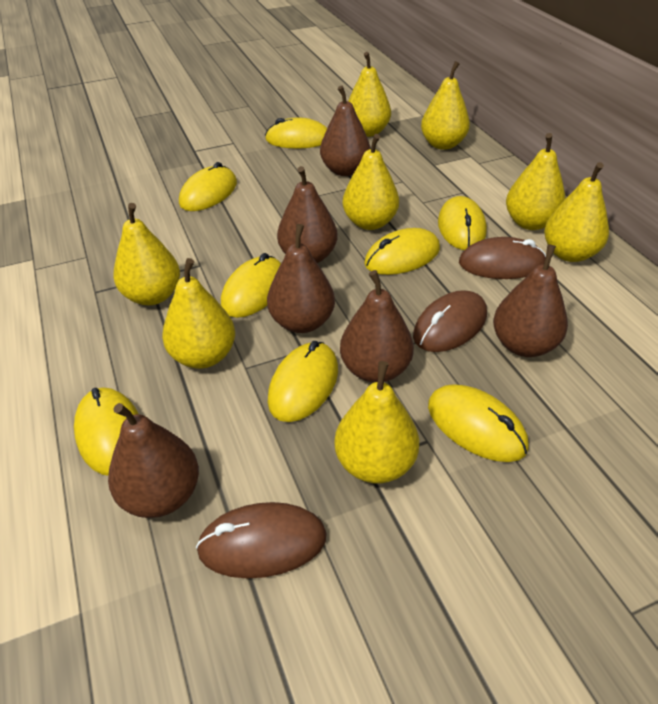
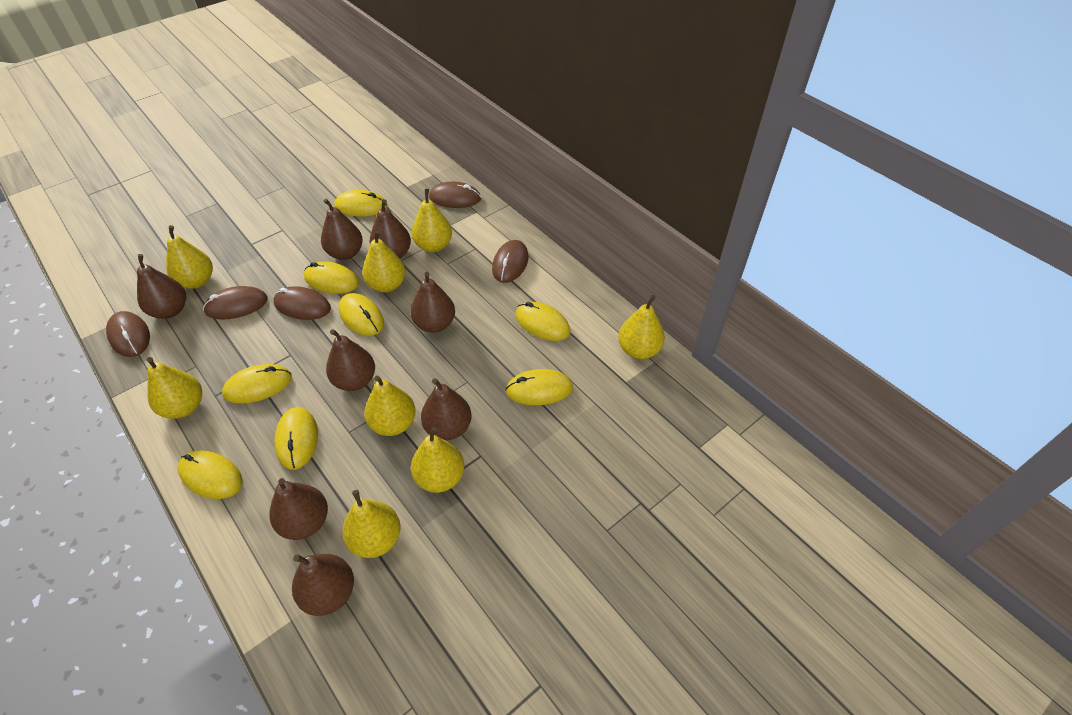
brown mouse: 3 -> 5
brown pear: 6 -> 8

